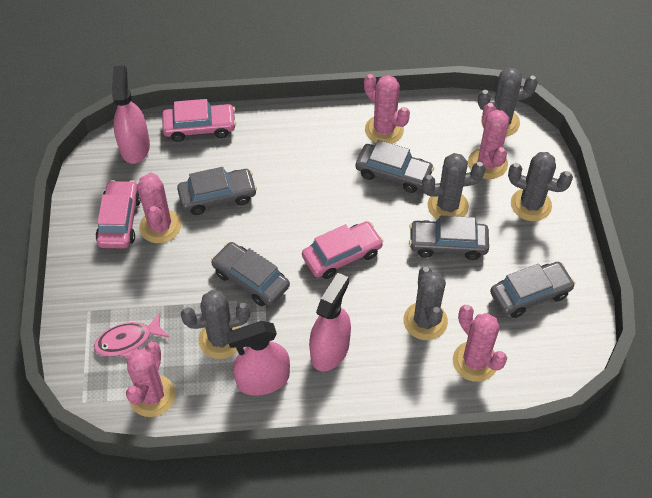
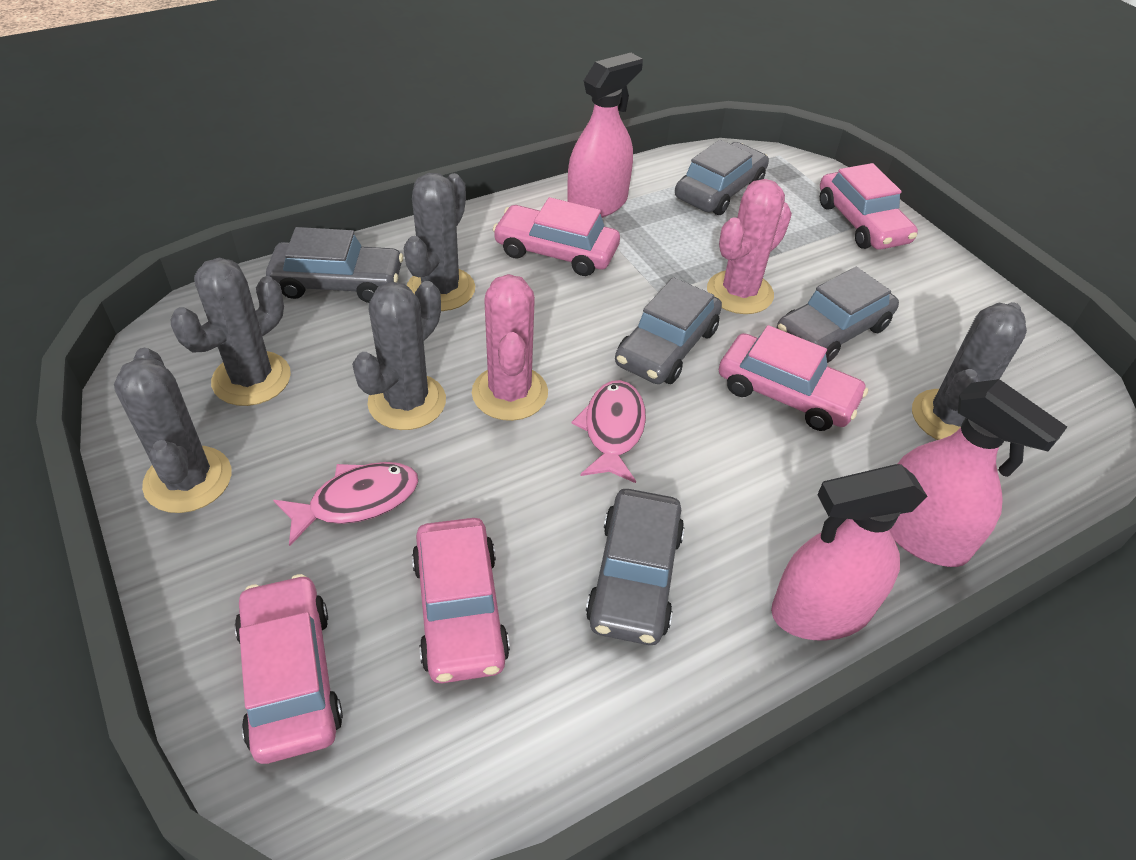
pink cactus: 5 -> 2
pink car: 3 -> 5
pink fish: 1 -> 2

